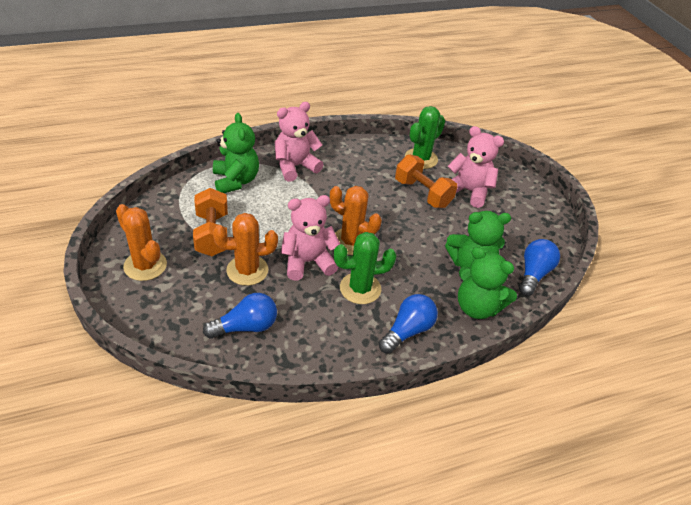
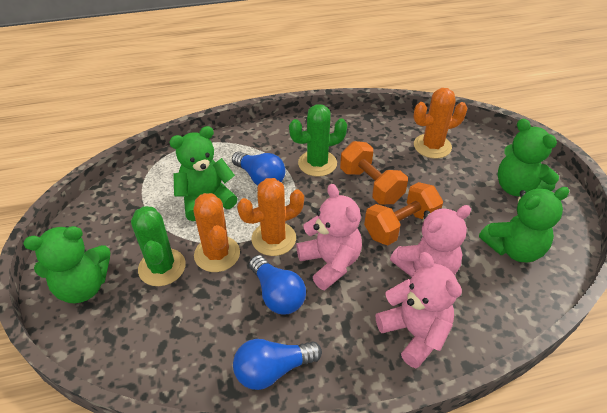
green teddy bear: 3 -> 4

